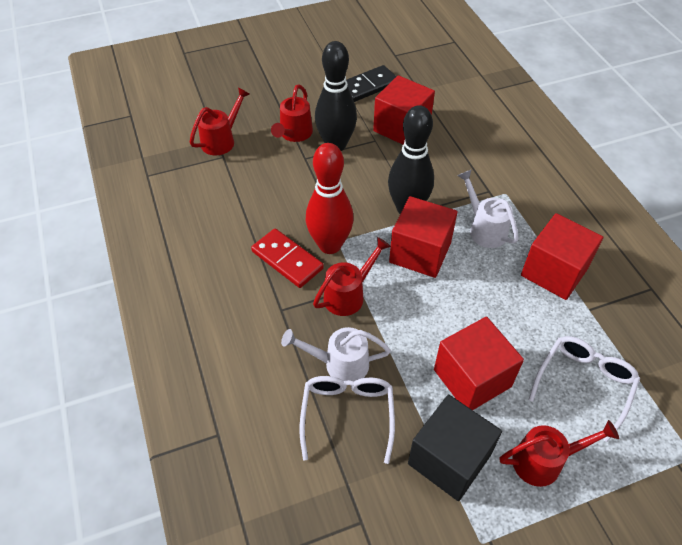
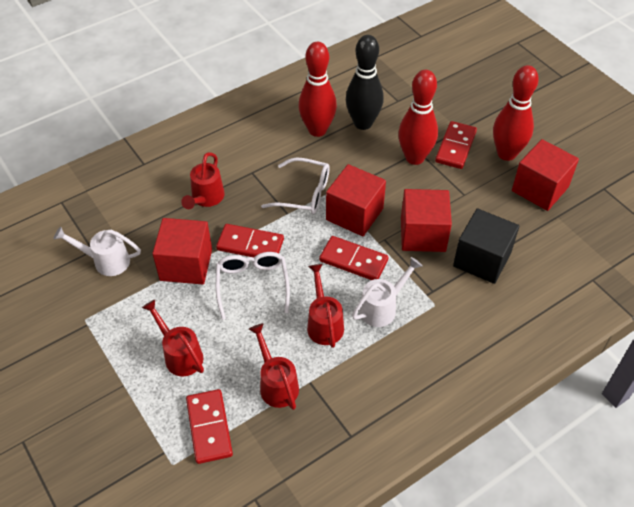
black bowling pin: 2 -> 1
black domino: 1 -> 0
red bowling pin: 1 -> 3
red domino: 1 -> 4

